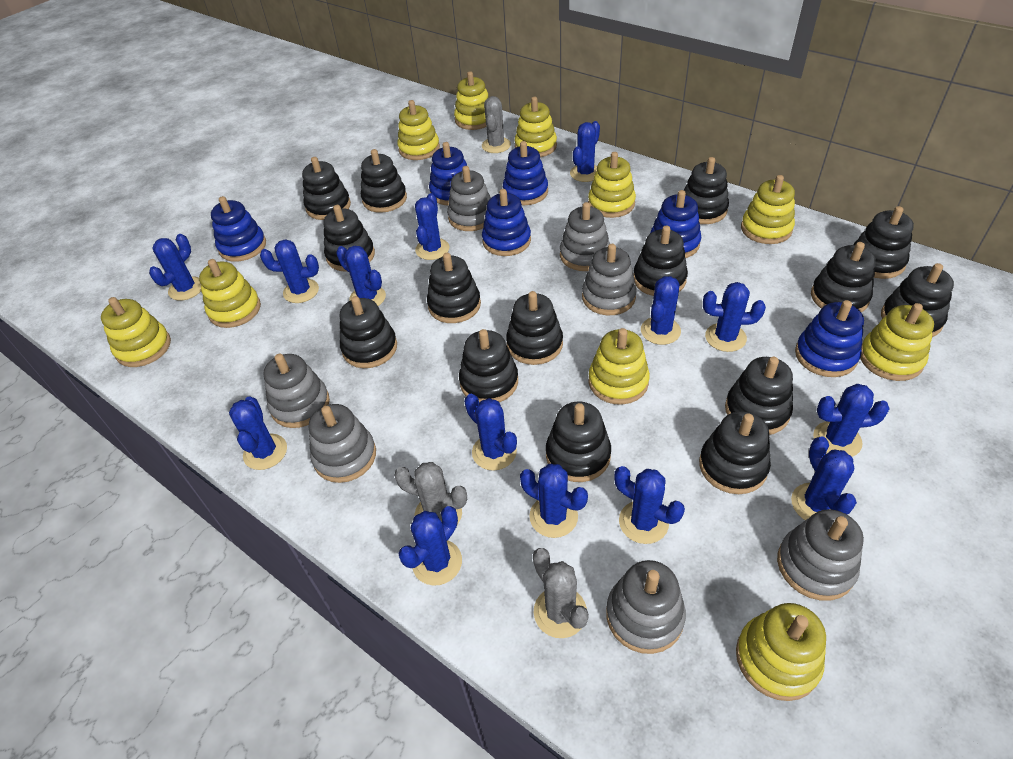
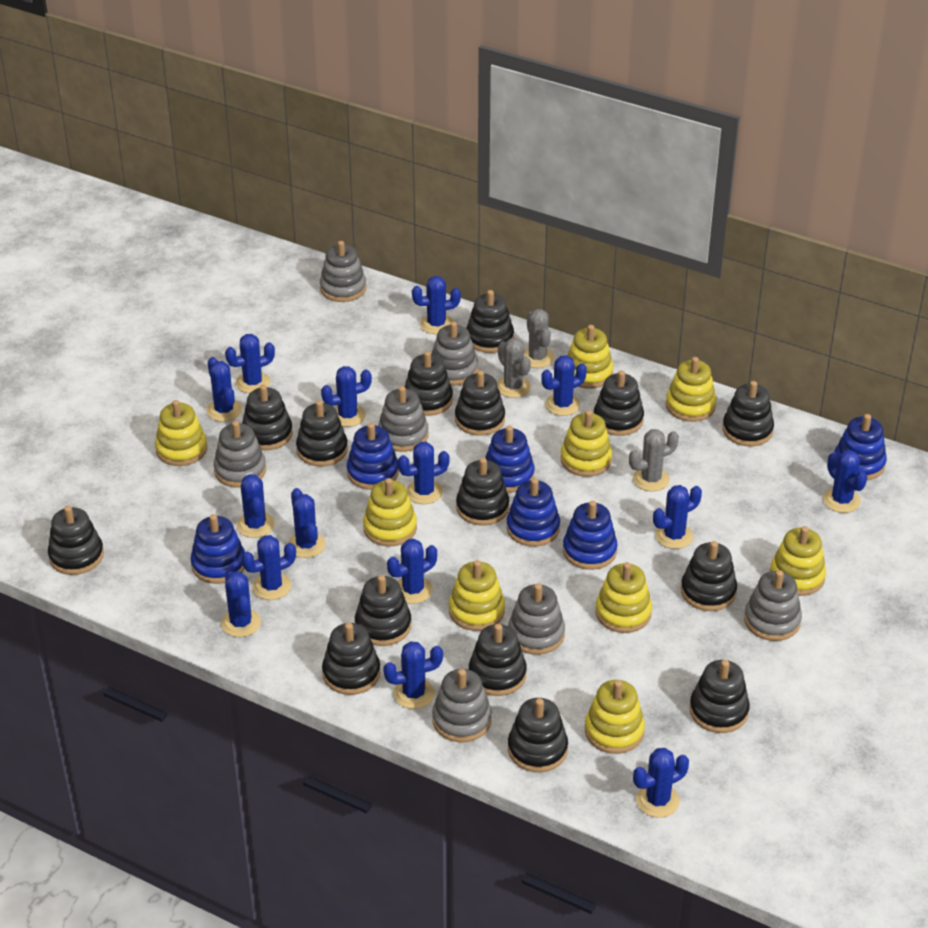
blue cactus: 14 -> 15
yellow stacking toy: 10 -> 9

